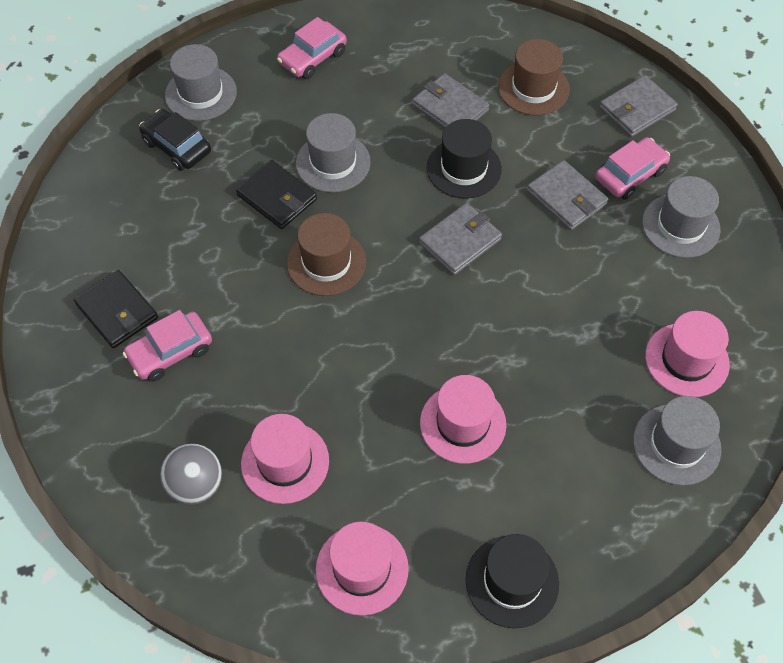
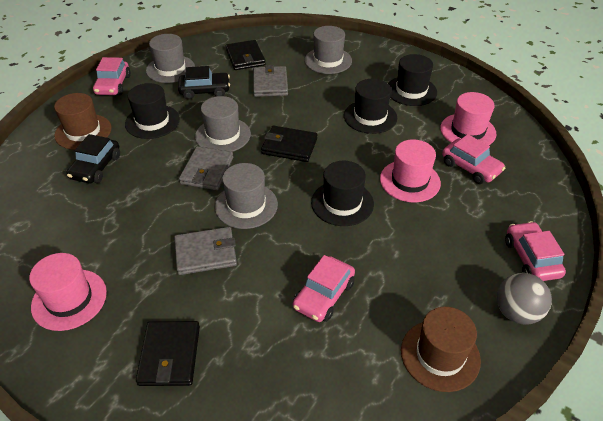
black car: 1 -> 2
black hat: 2 -> 4
black wallet: 2 -> 3
grey wallet: 4 -> 3
pink car: 3 -> 4
pink hat: 4 -> 3

